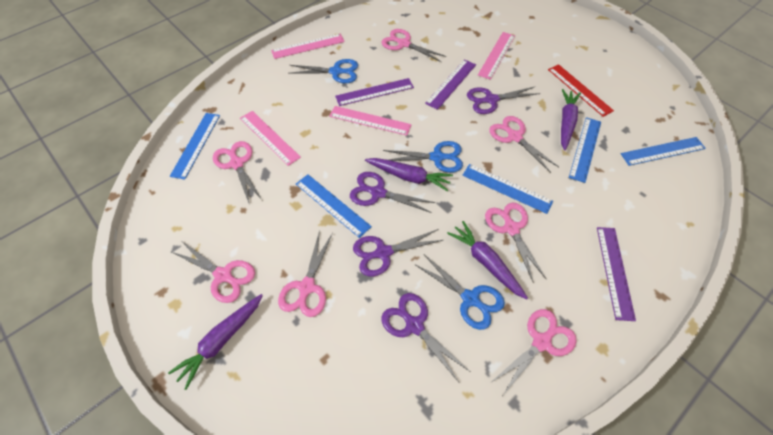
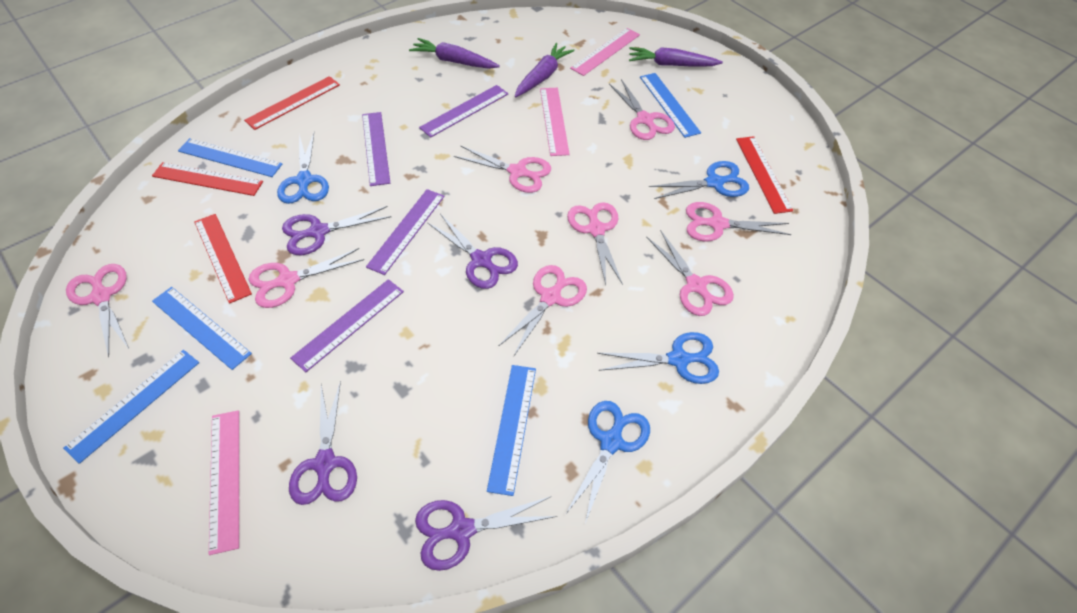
blue scissors: 3 -> 4
pink ruler: 4 -> 3
pink scissors: 7 -> 8
purple carrot: 4 -> 3
purple ruler: 3 -> 4
red ruler: 1 -> 4

